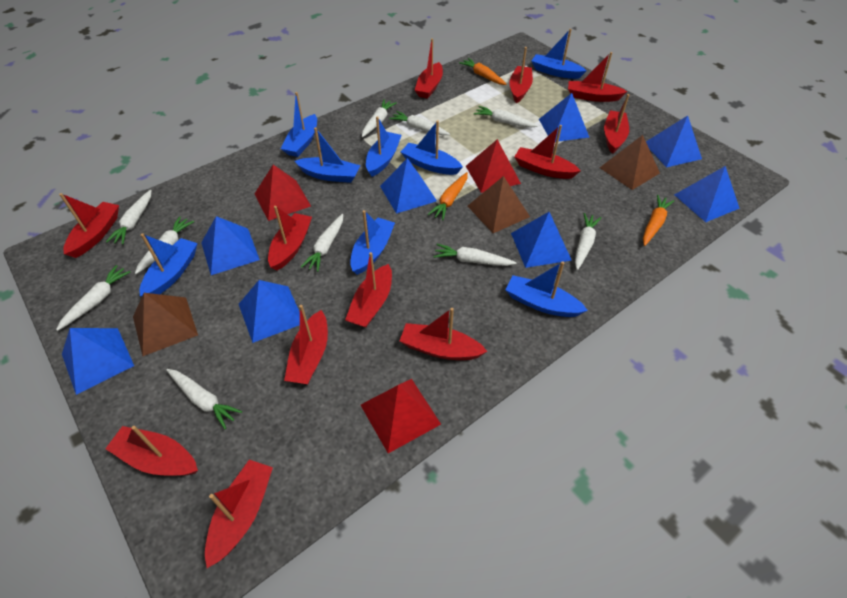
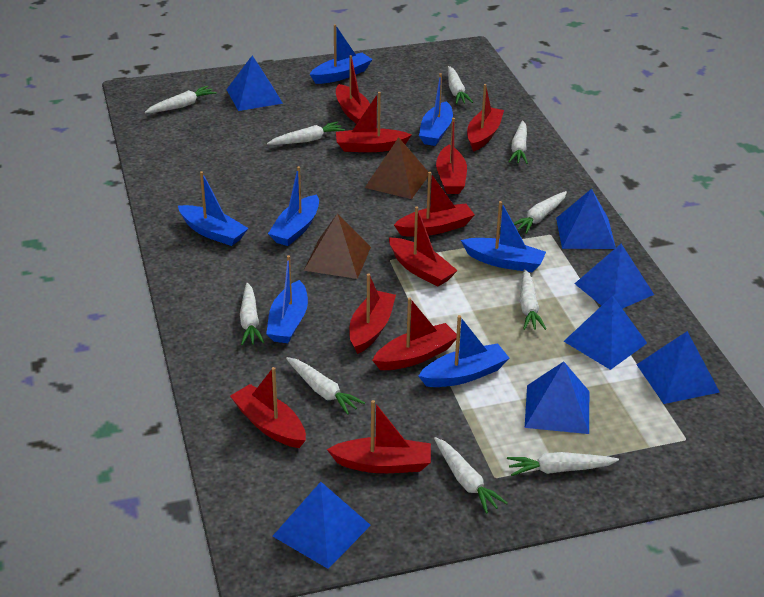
blue boat: 8 -> 7
blue pyramid: 8 -> 7
brown pyramid: 3 -> 2
orange carrot: 3 -> 0
red boat: 12 -> 10
red pyramid: 3 -> 0

